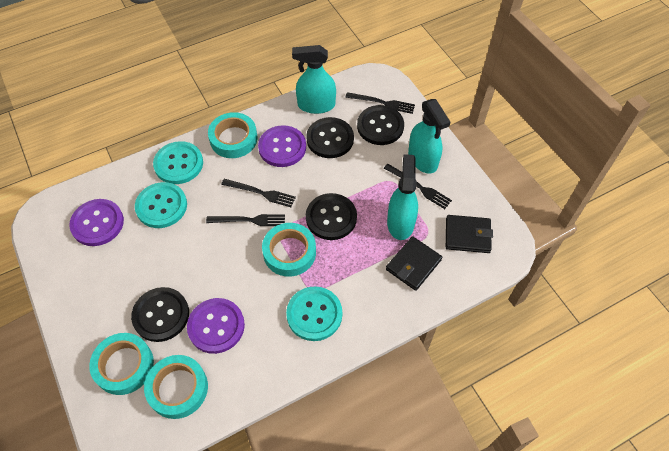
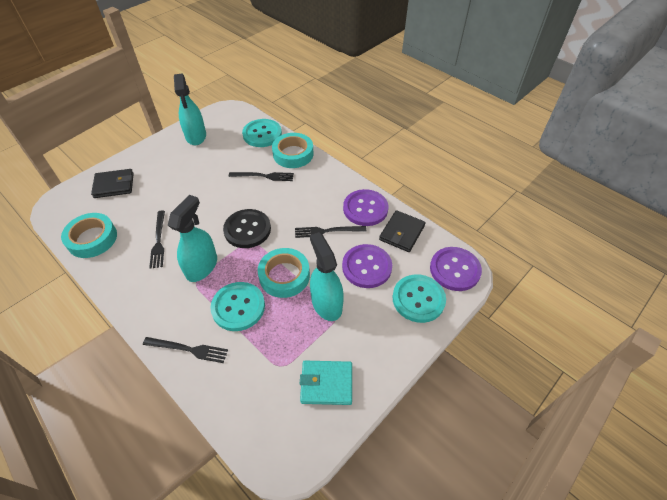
black button: 4 -> 1
turquoise tape: 4 -> 3
turquoise wallet: 0 -> 1

